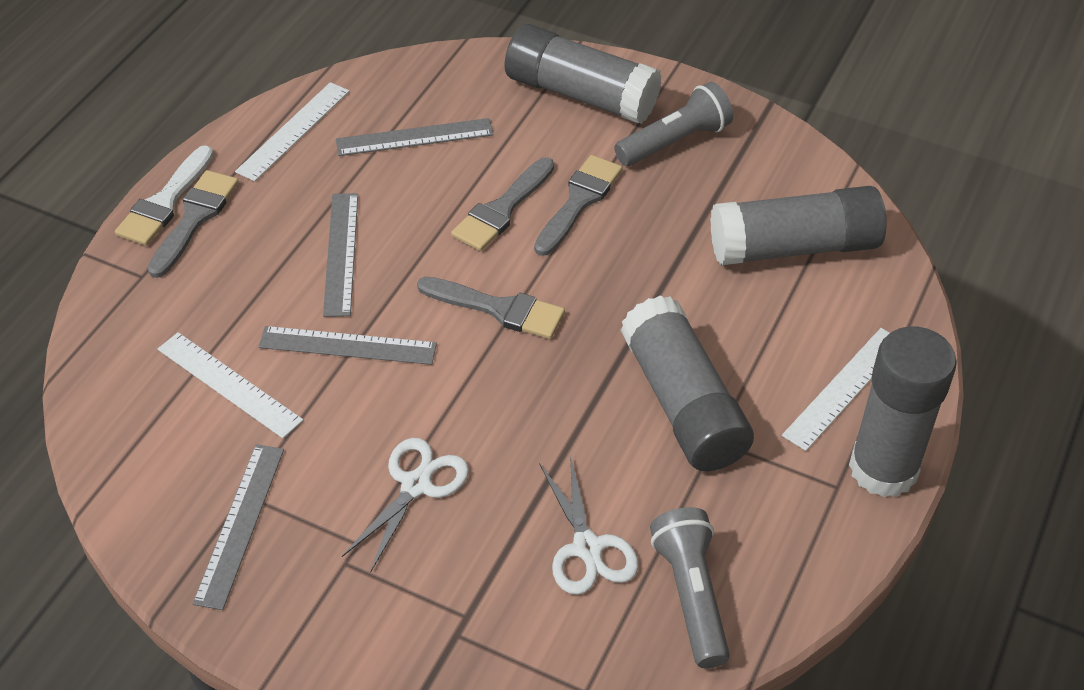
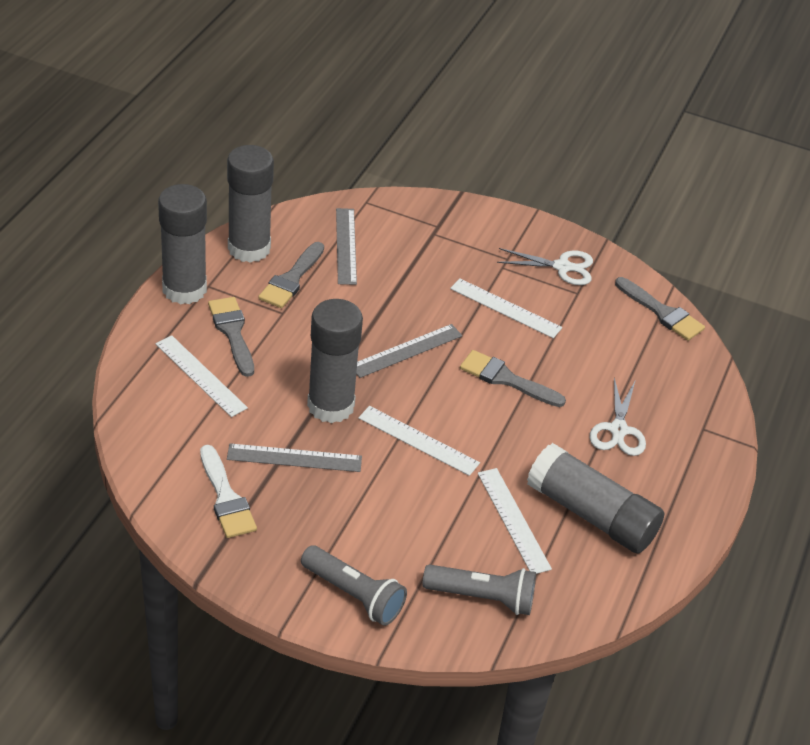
grey ruler: 4 -> 3
white ruler: 3 -> 4

